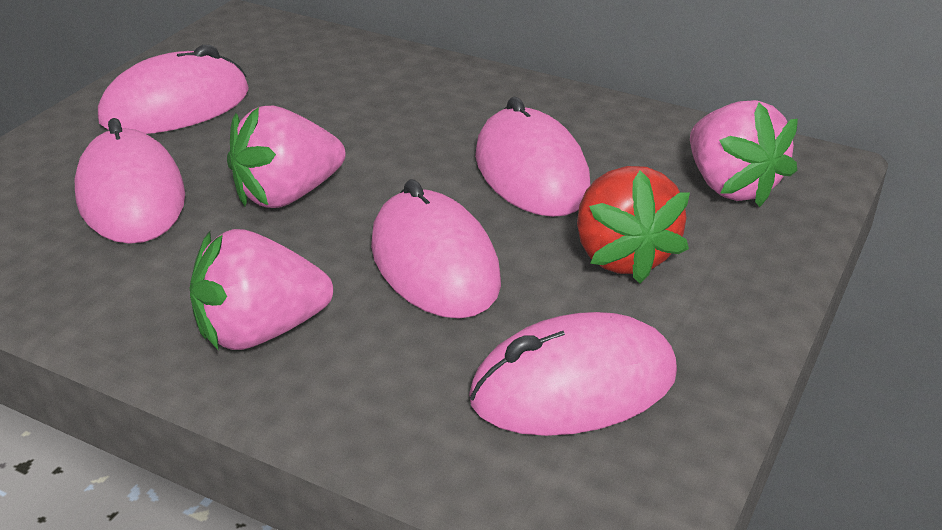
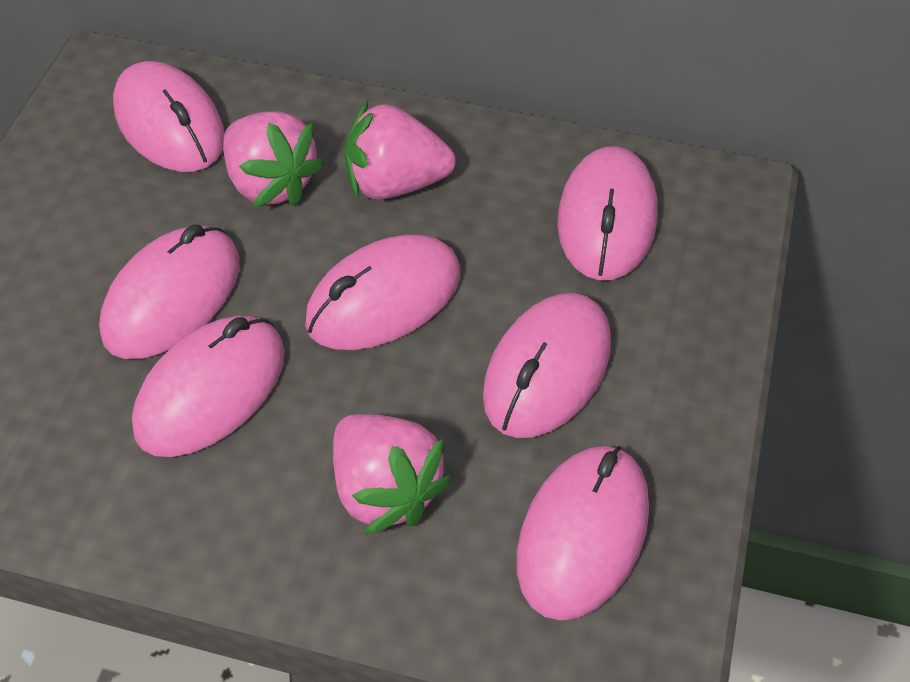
pink mouse: 5 -> 7
red strawberry: 1 -> 0

